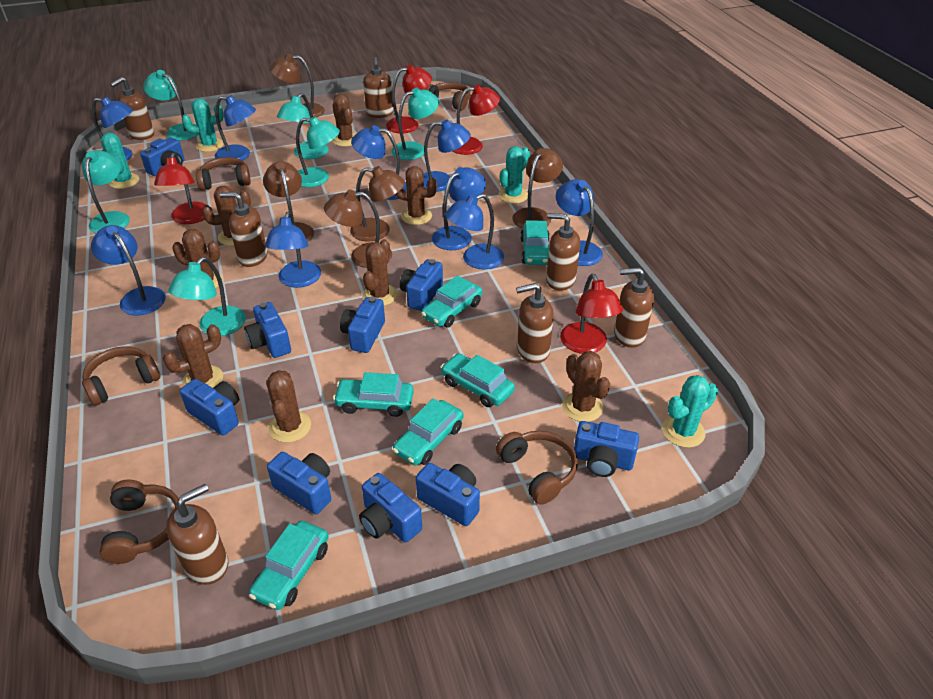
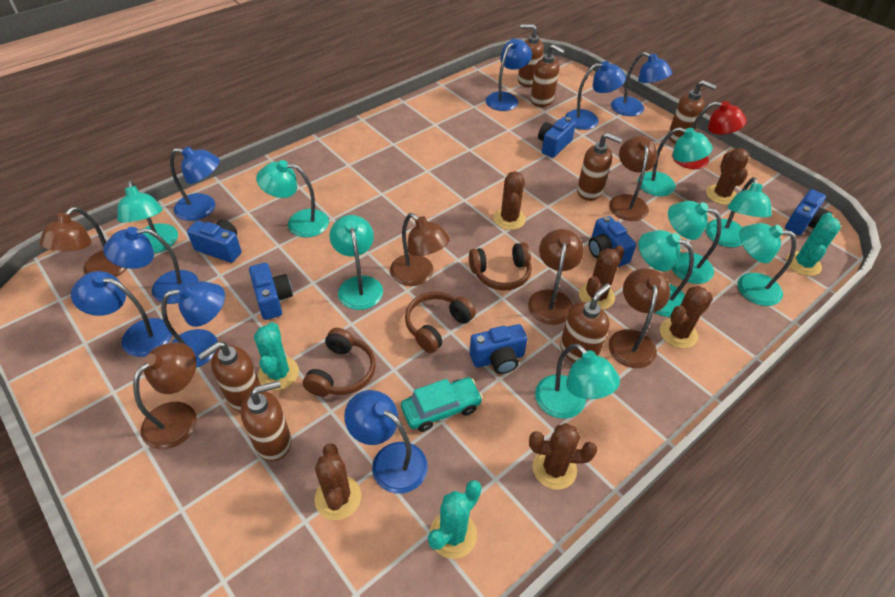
blue camera: 9 -> 6
blue lamp: 9 -> 8
brown cactus: 8 -> 6
brown headphones: 5 -> 3
brown lamp: 5 -> 6
red lamp: 4 -> 1
turquoise cactus: 4 -> 3
turquoise car: 6 -> 1
turquoise lamp: 6 -> 9

